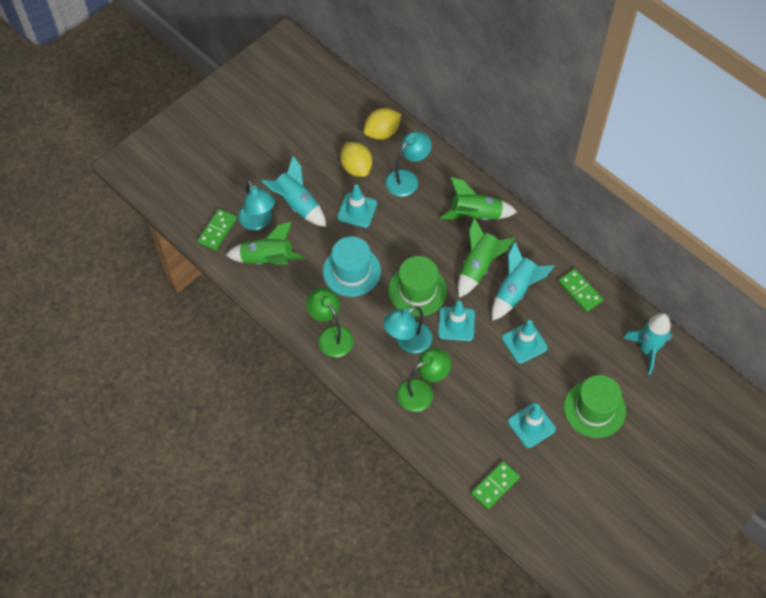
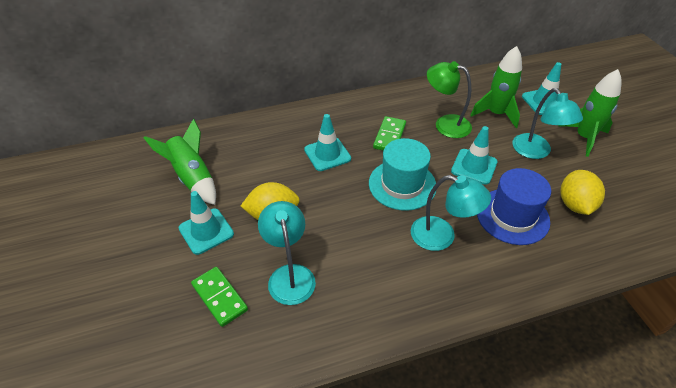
blue hat: 0 -> 1
green domino: 3 -> 2
green hat: 2 -> 0
green lamp: 2 -> 1
turquoise rocket: 3 -> 0

